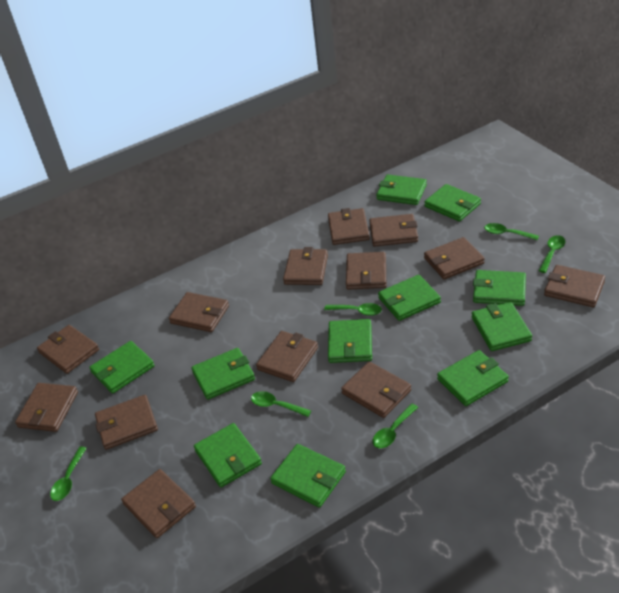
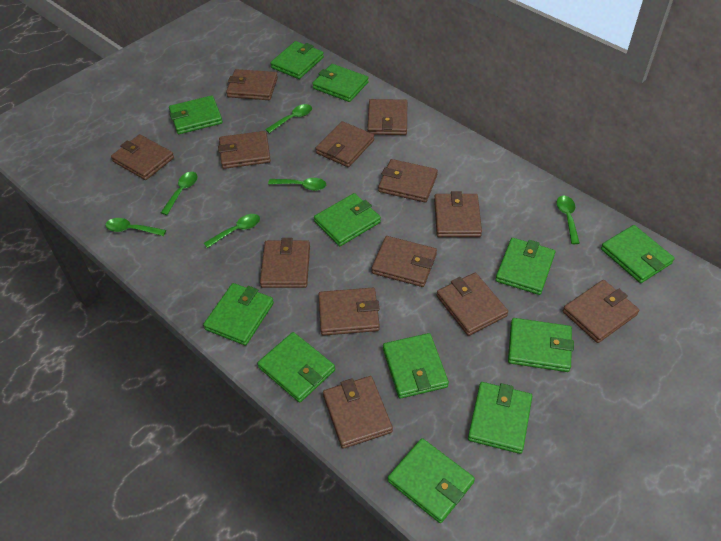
green wallet: 11 -> 12

